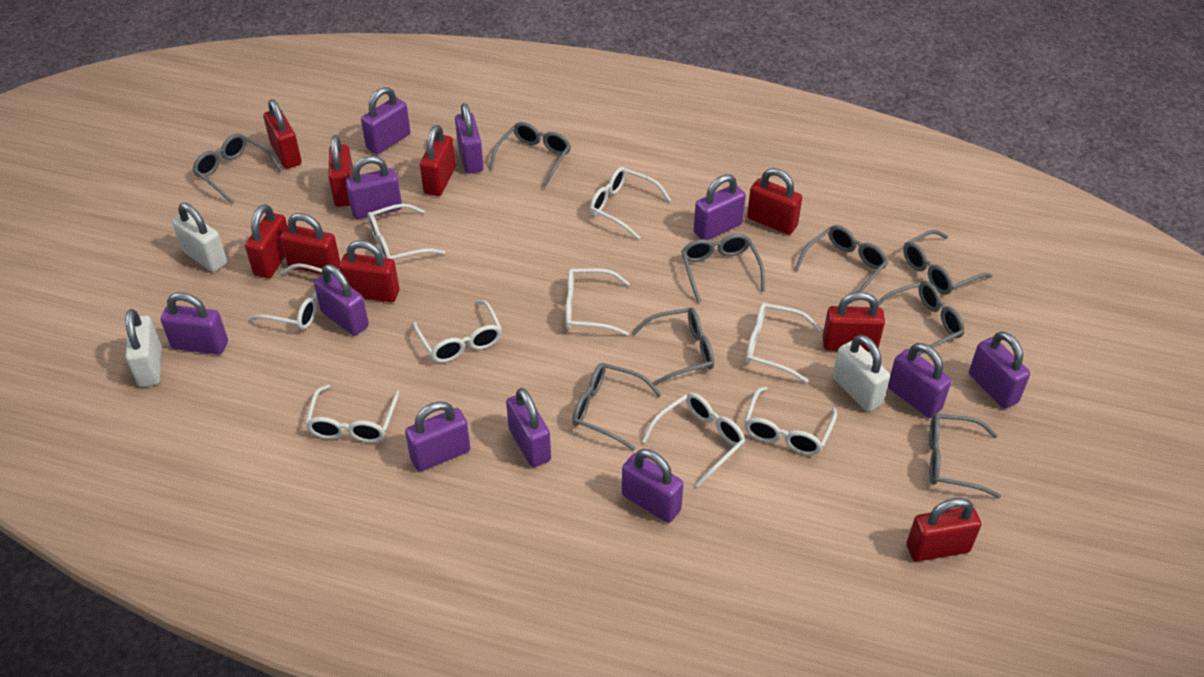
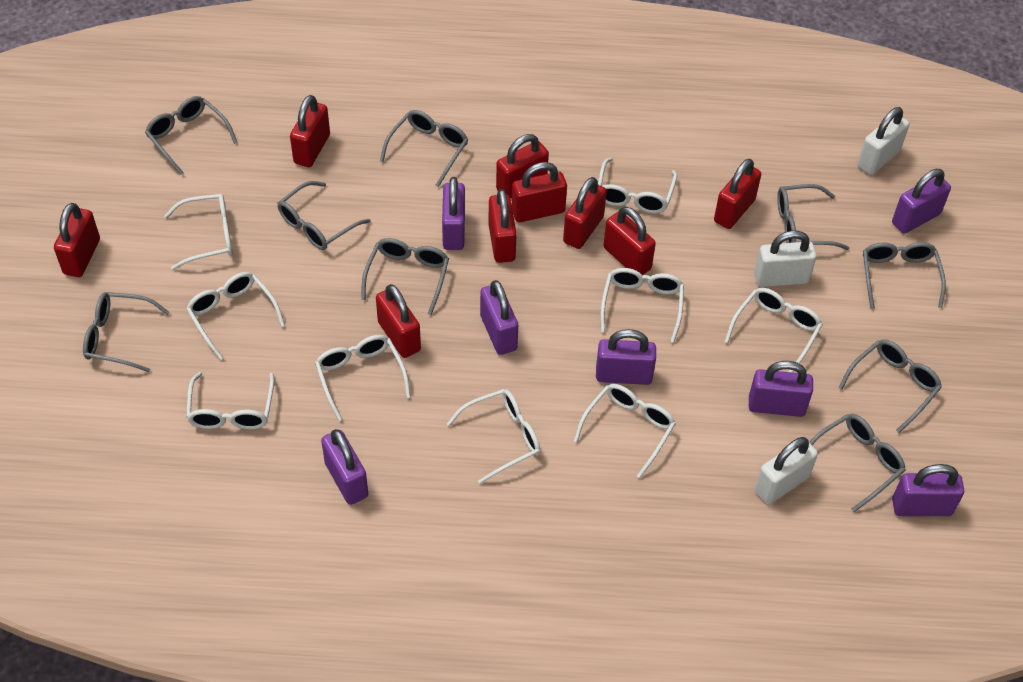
purple padlock: 11 -> 7

